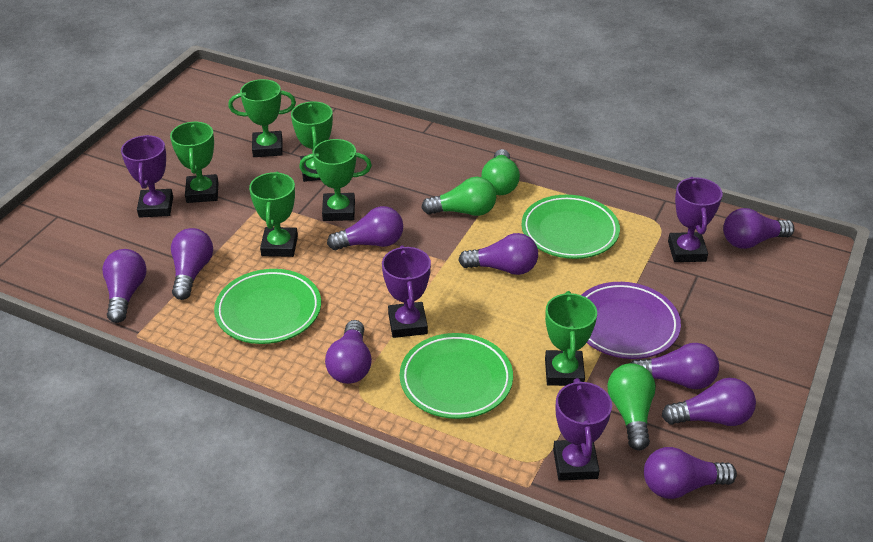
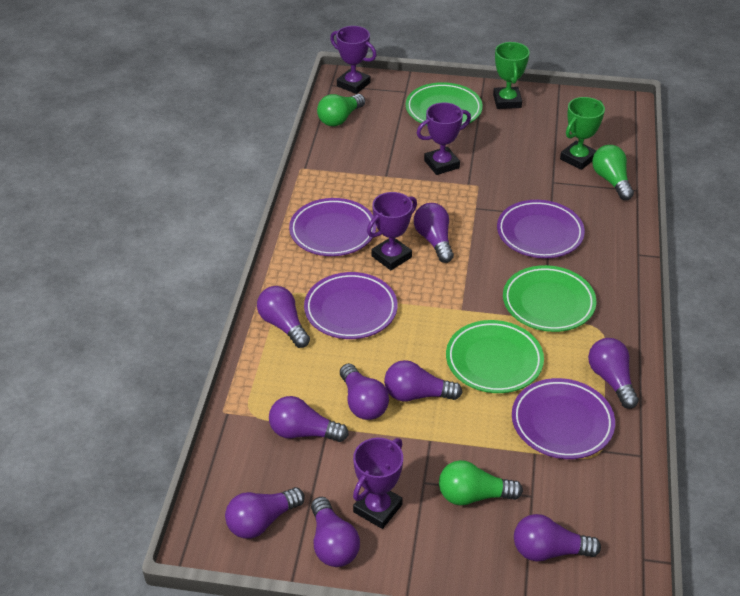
green trophy: 6 -> 2
purple plate: 1 -> 4

